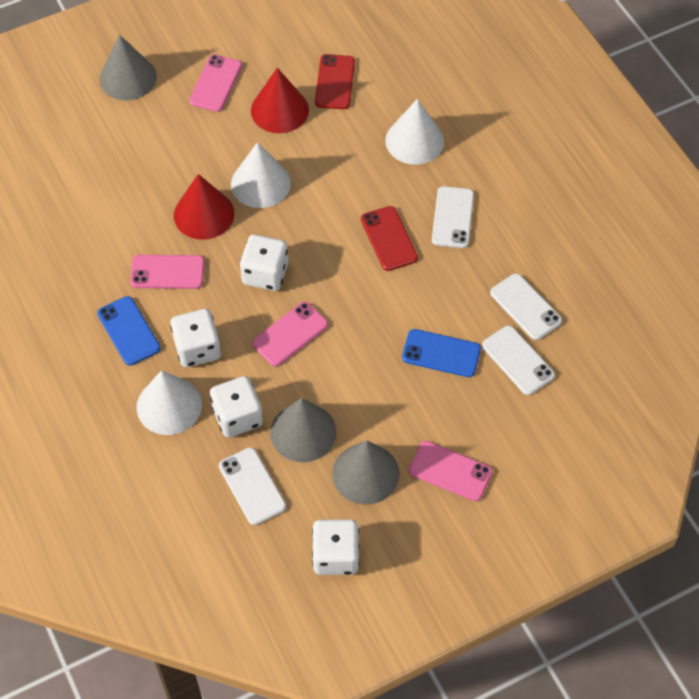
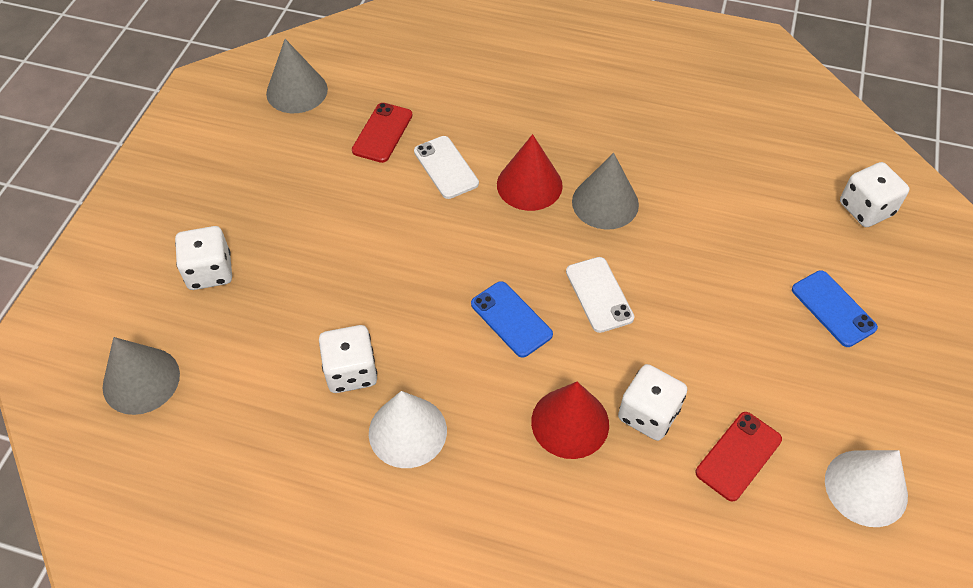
pink phone: 4 -> 0
white cone: 3 -> 2
white phone: 4 -> 2

